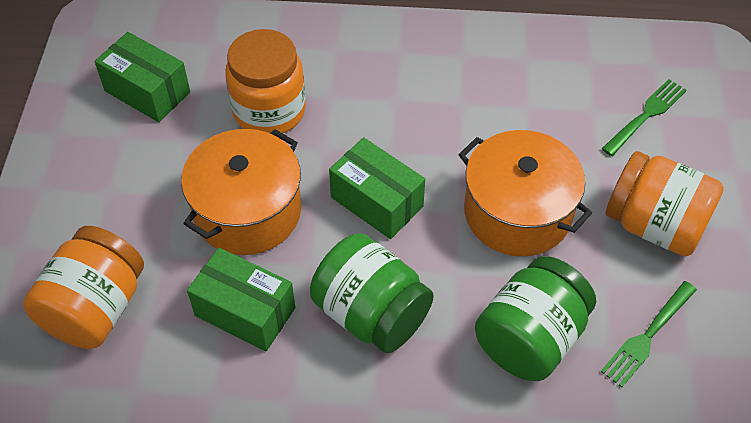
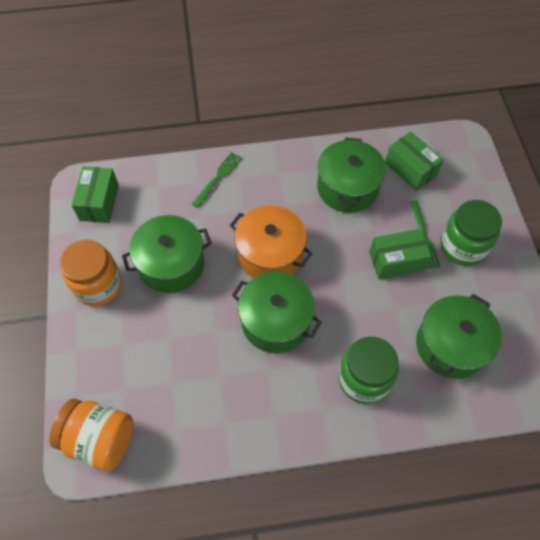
green pot: 0 -> 4
orange jar: 3 -> 2
orange pot: 2 -> 1

